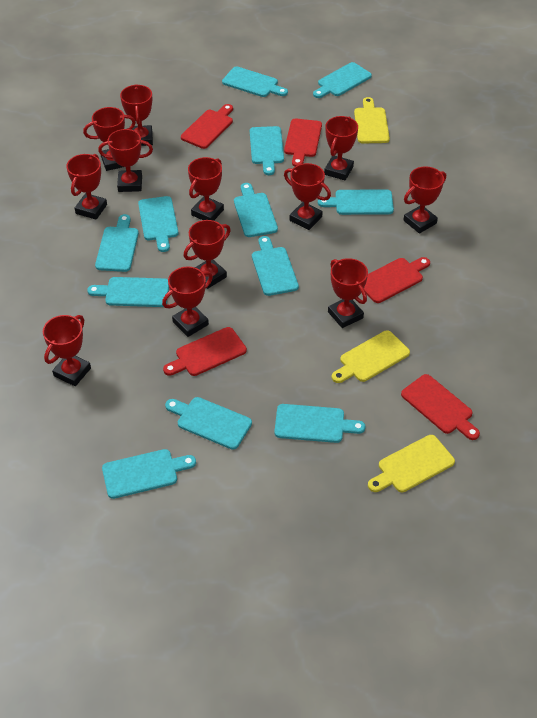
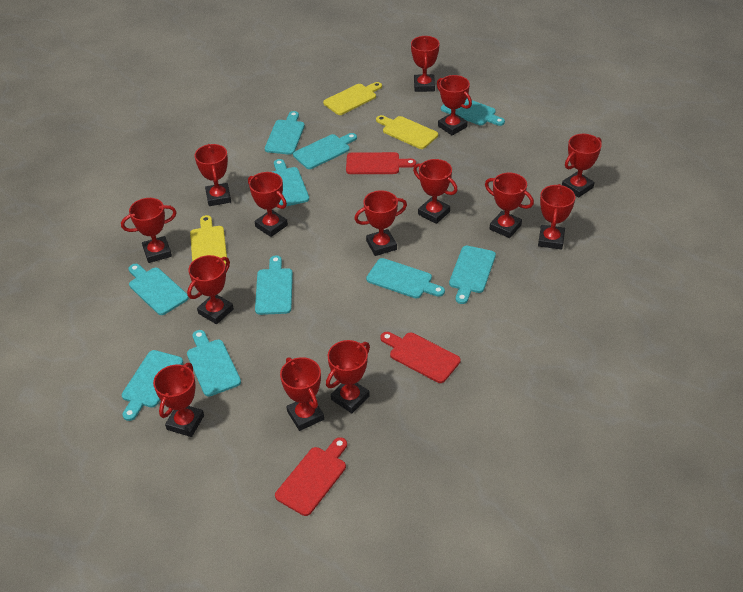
red cutting board: 5 -> 3
red trophy: 12 -> 14
turquoise cutting board: 12 -> 10

